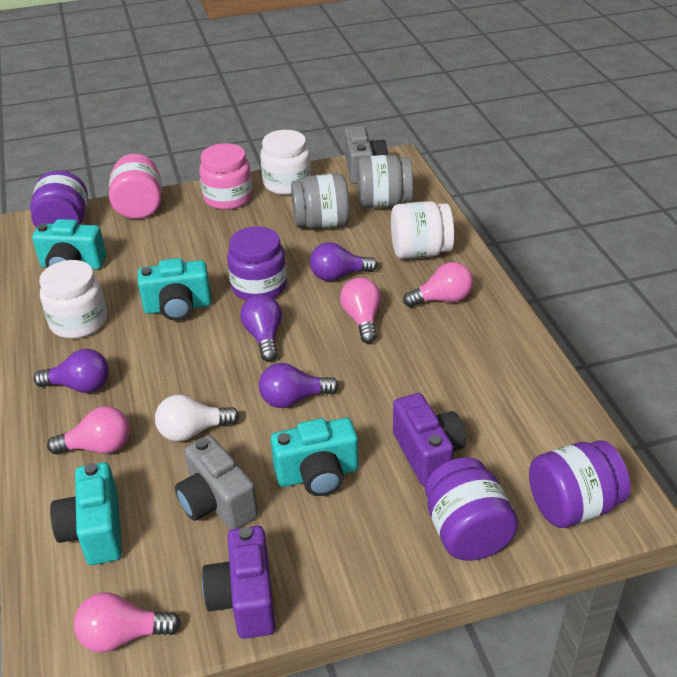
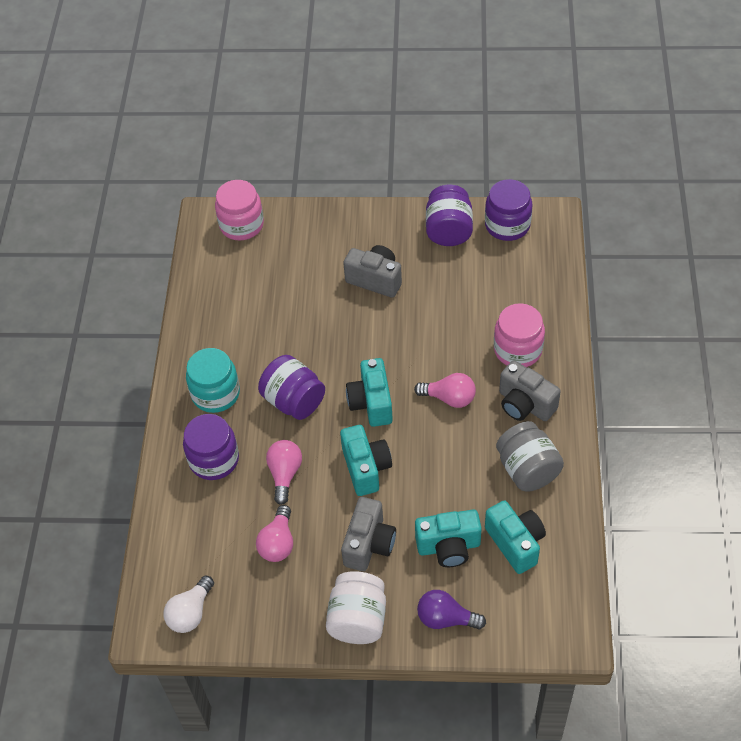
grey camera: 2 -> 3
grey jar: 2 -> 1
pink light bulb: 4 -> 3
purple camera: 2 -> 0
purple light bulb: 4 -> 1
turquoise jar: 0 -> 1
white jar: 3 -> 1

